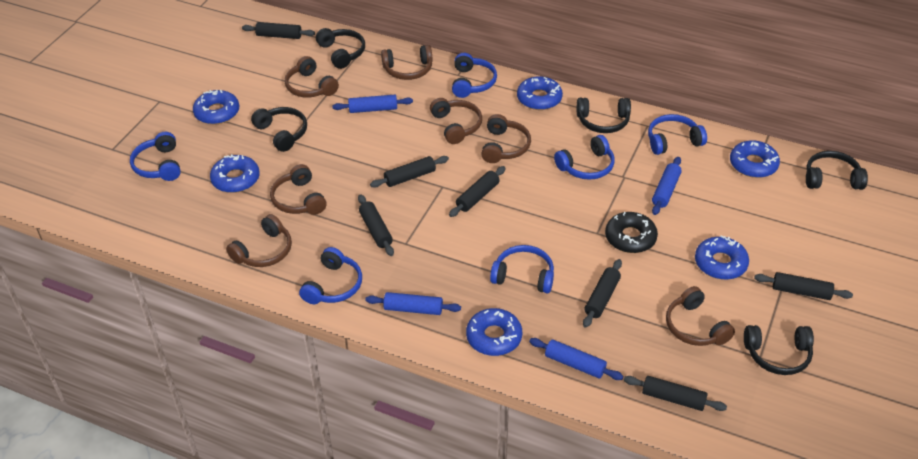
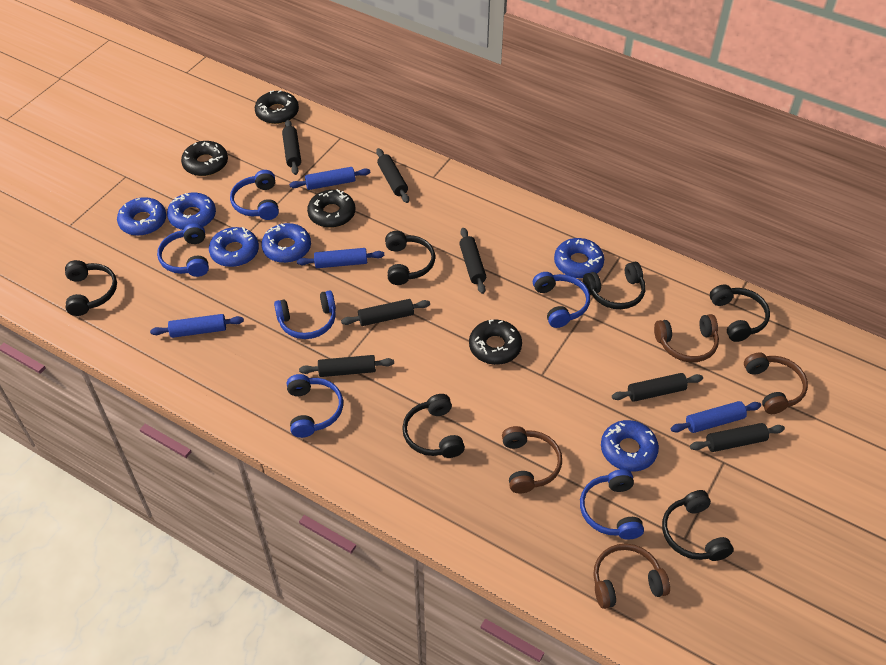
black donut: 1 -> 4
black headphones: 5 -> 6
brown headphones: 7 -> 4

